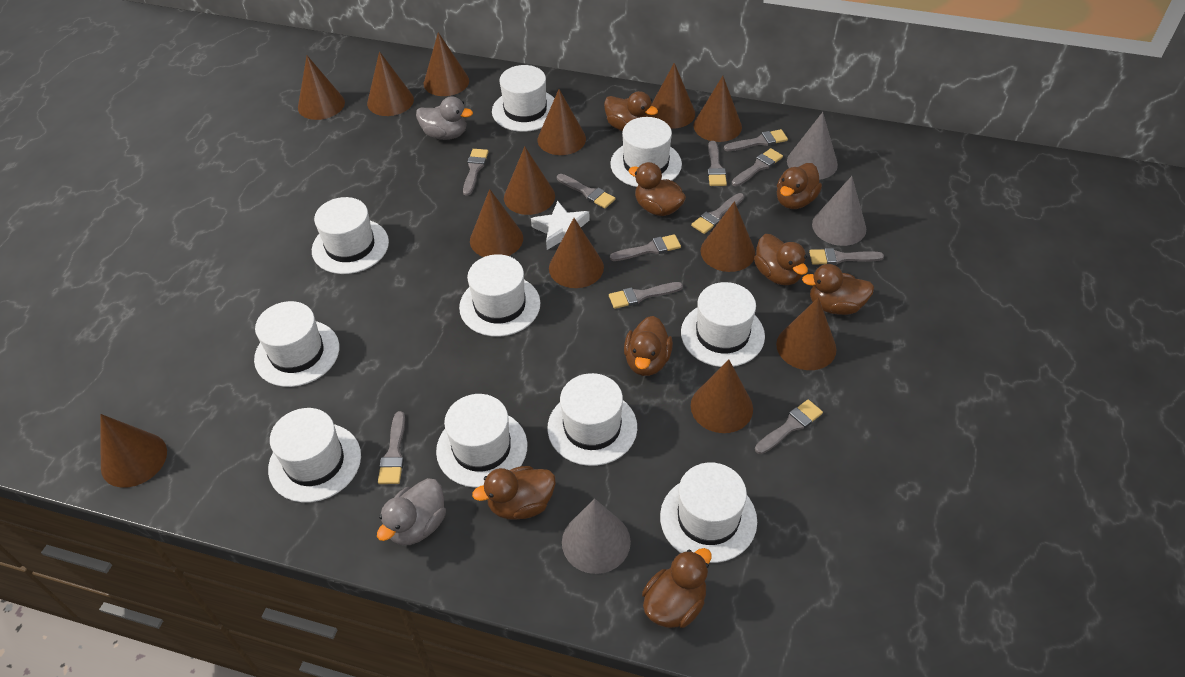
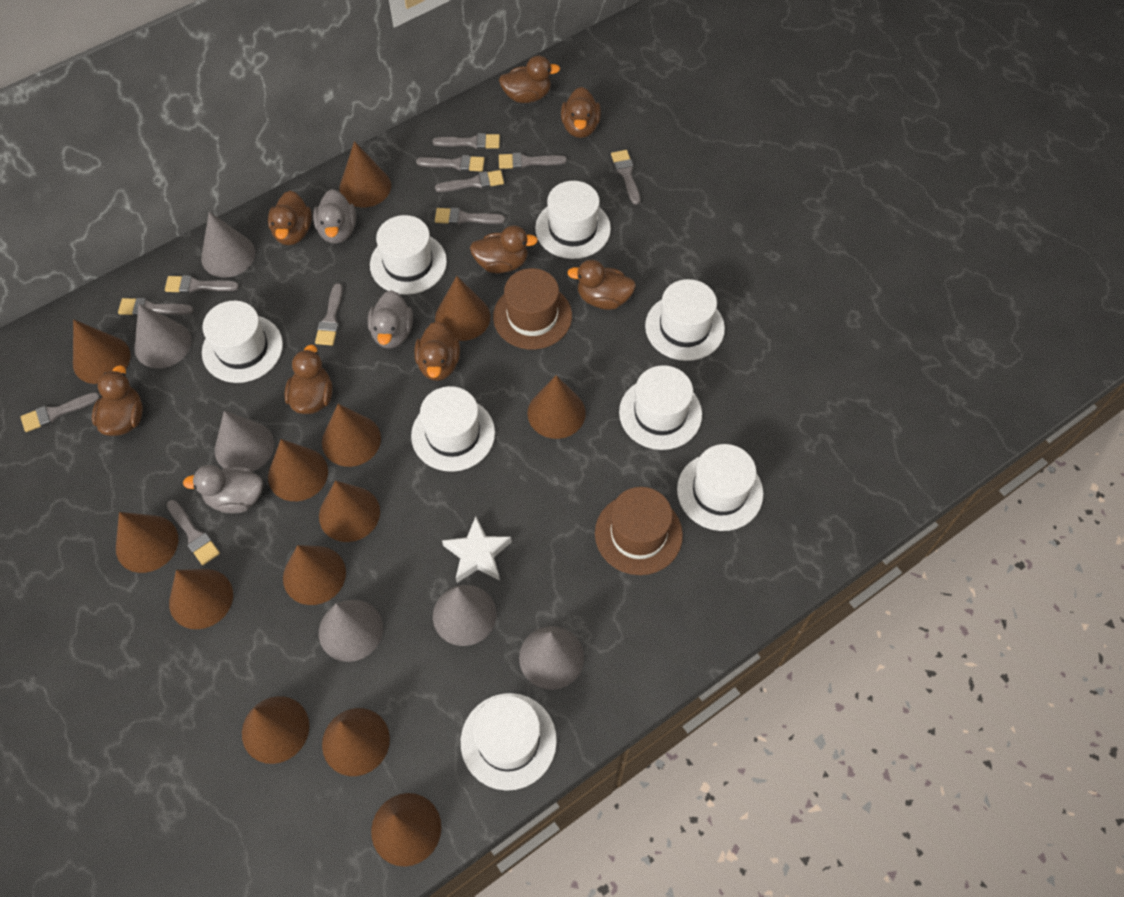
brown hat: 0 -> 2
grey cone: 3 -> 6
grey duck: 2 -> 3
white hat: 10 -> 8

